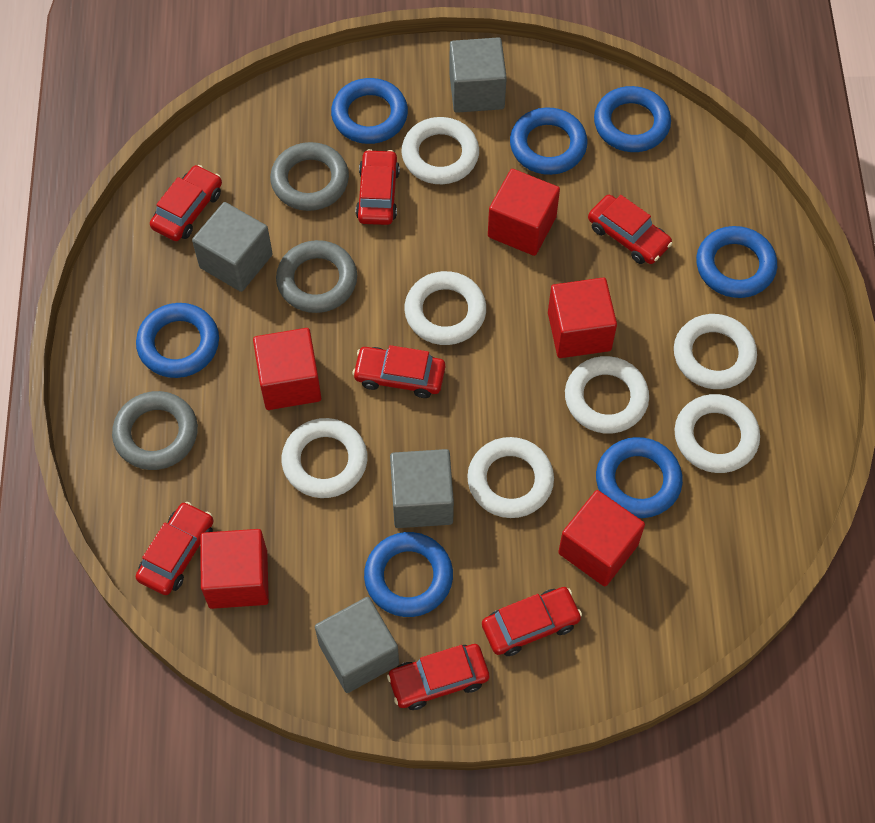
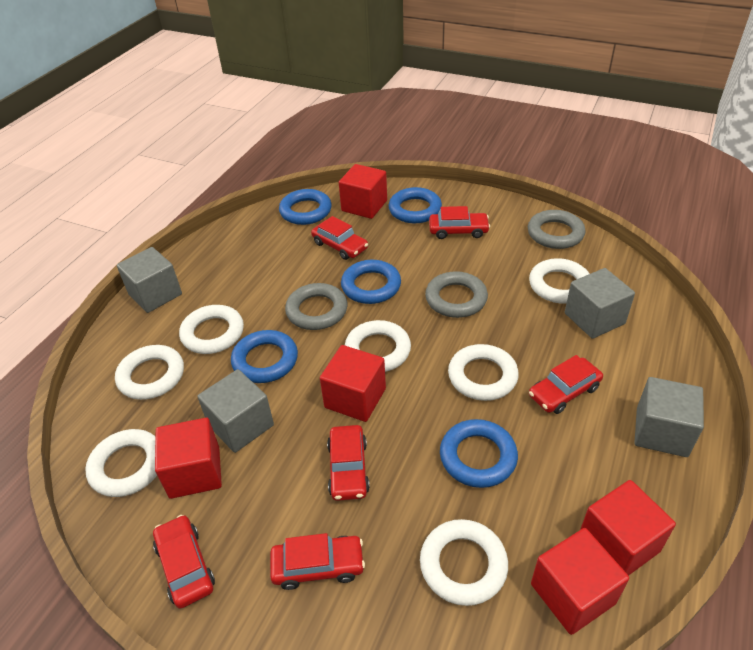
blue ring: 7 -> 5
red car: 7 -> 6

